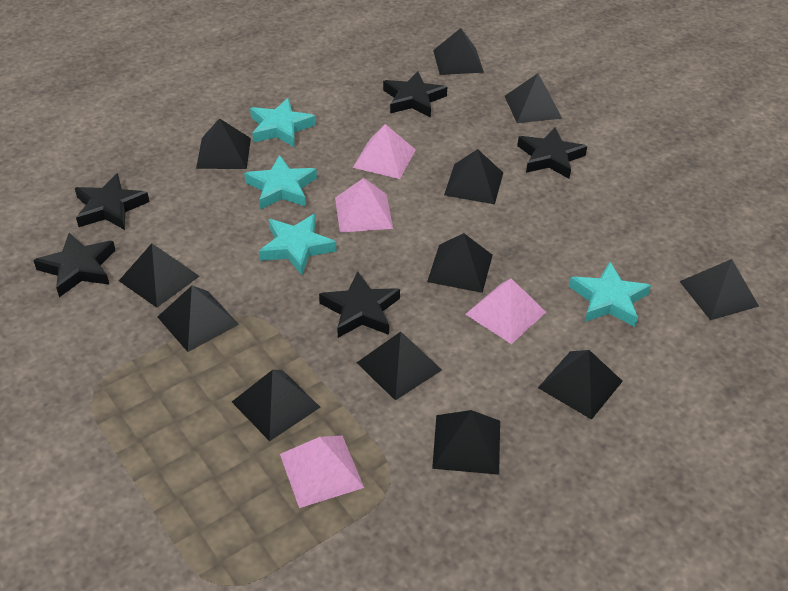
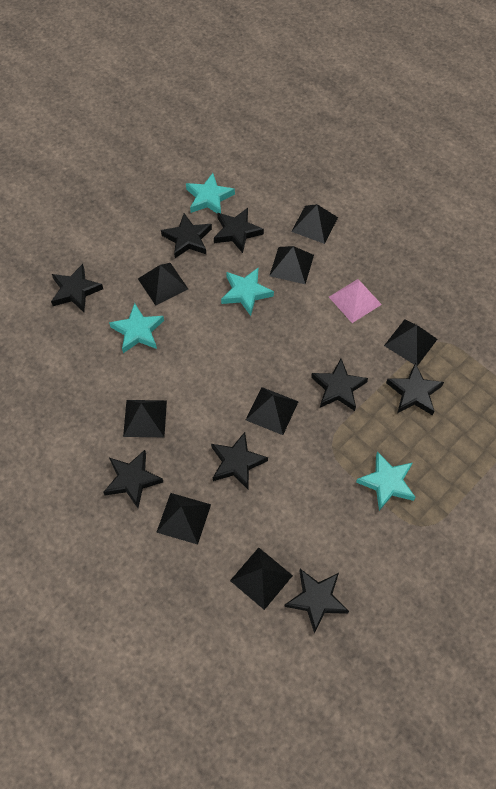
black pyramid: 12 -> 8
black star: 5 -> 8
pink pyramid: 4 -> 1

